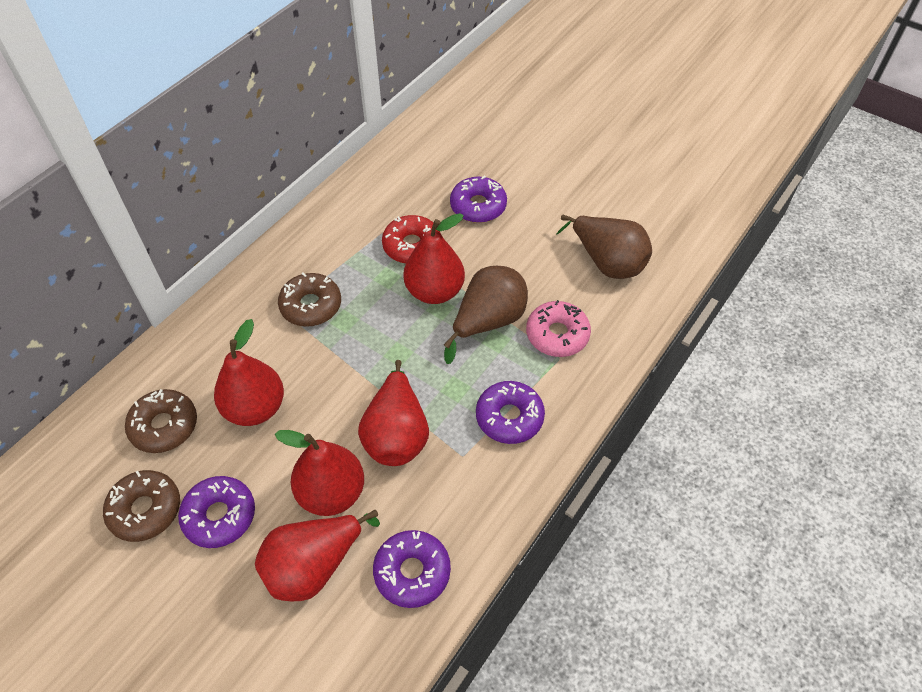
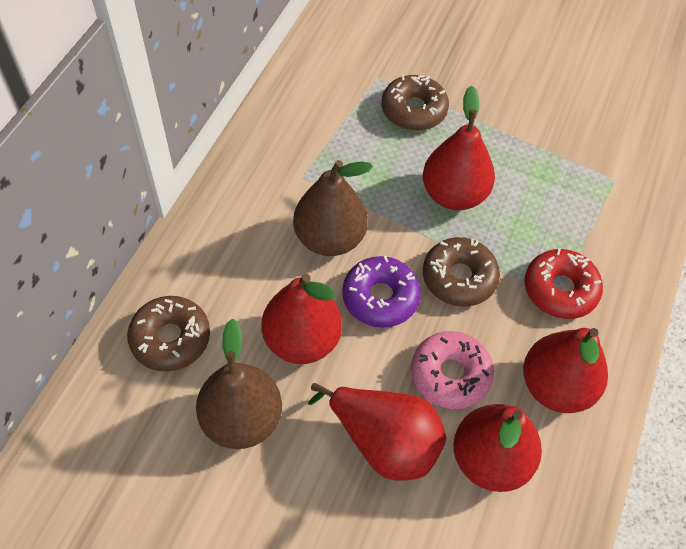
purple donut: 4 -> 1

